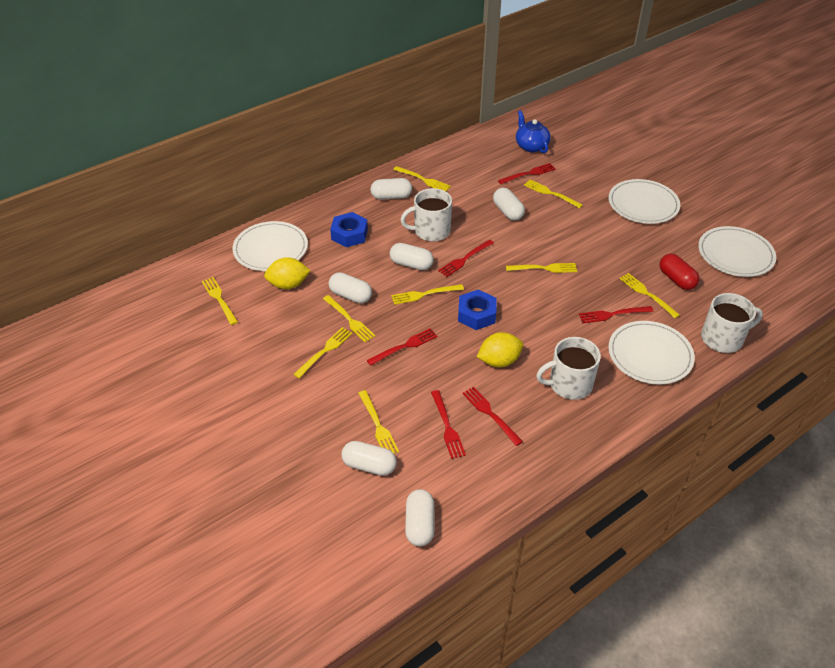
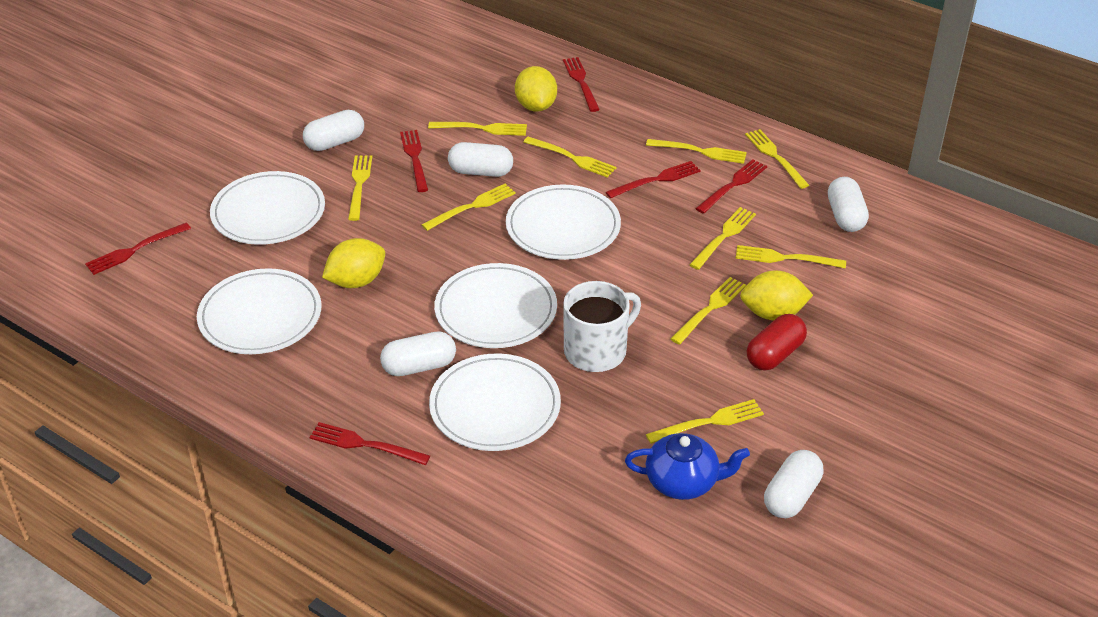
blue nut: 2 -> 0
white capsule: 6 -> 5
white mug: 3 -> 1
white plate: 4 -> 5
yellow fork: 9 -> 10
yellow lemon: 2 -> 3

